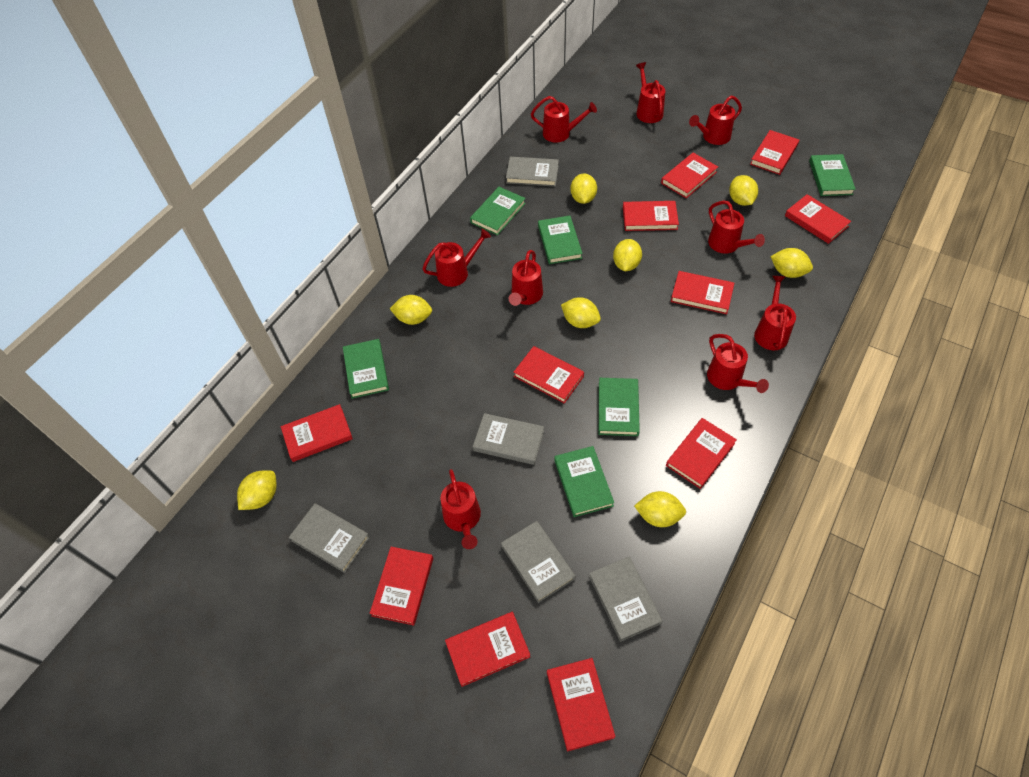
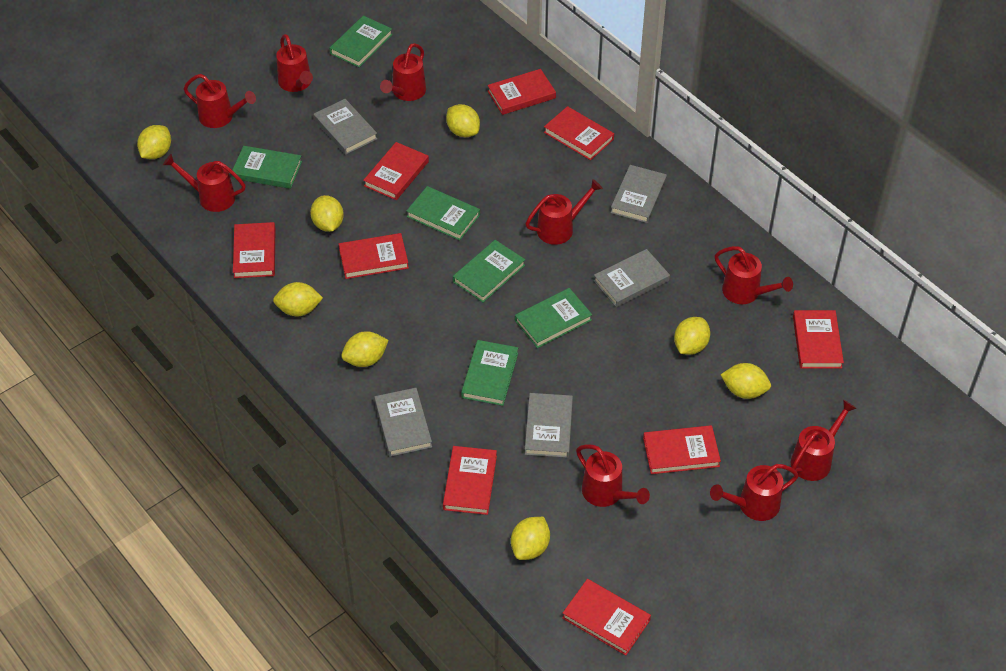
red book: 11 -> 9

